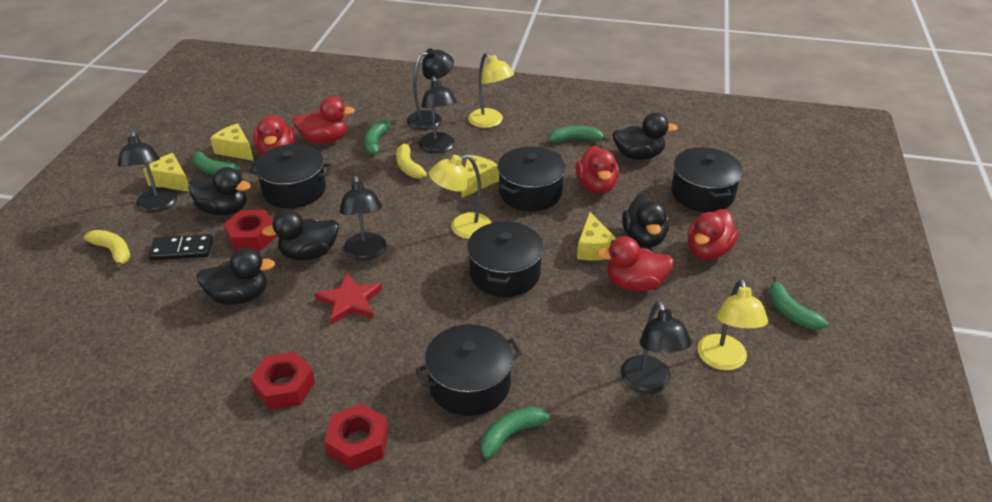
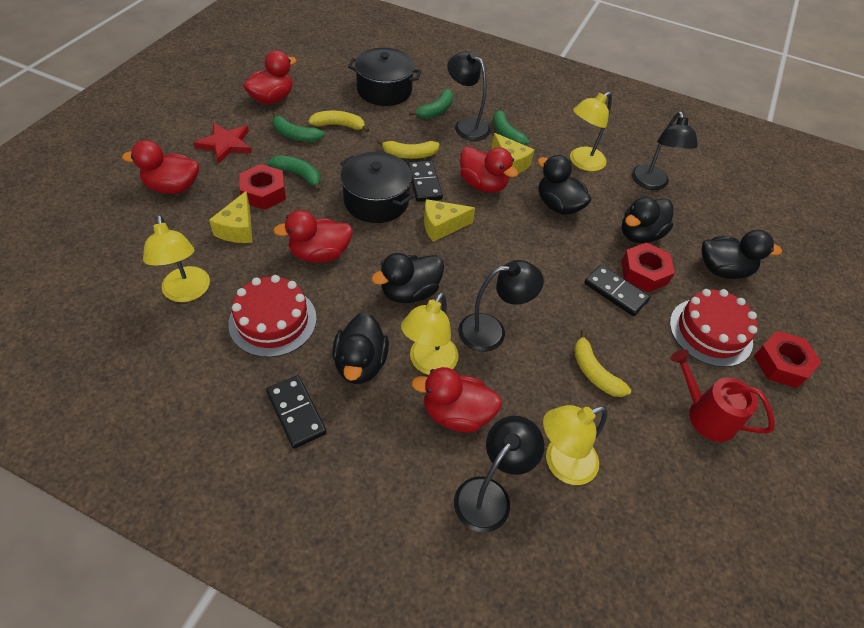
black domino: 1 -> 3
black lamp: 5 -> 4
black pot: 5 -> 2
green banana: 5 -> 4
red cake: 0 -> 2
red watering can: 0 -> 1
yellow banana: 2 -> 3
yellow cheese: 4 -> 3
yellow lamp: 3 -> 4

